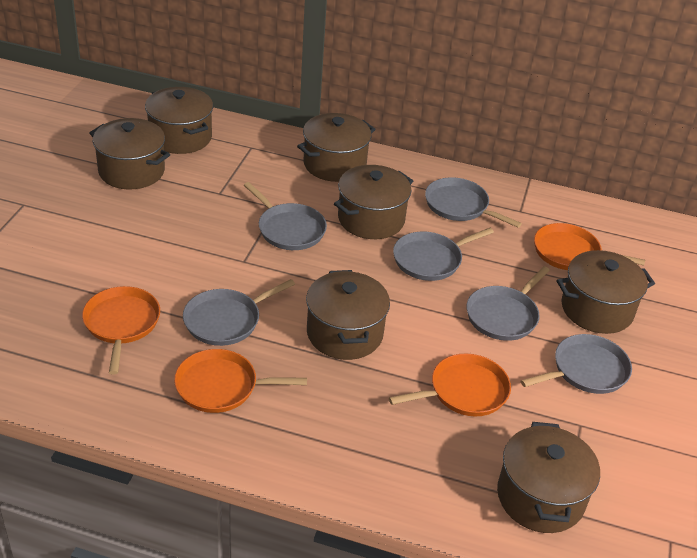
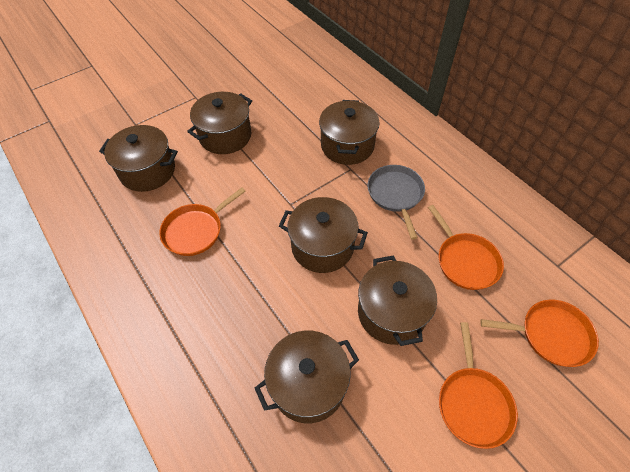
brown pot: 7 -> 6
grey pan: 6 -> 1

